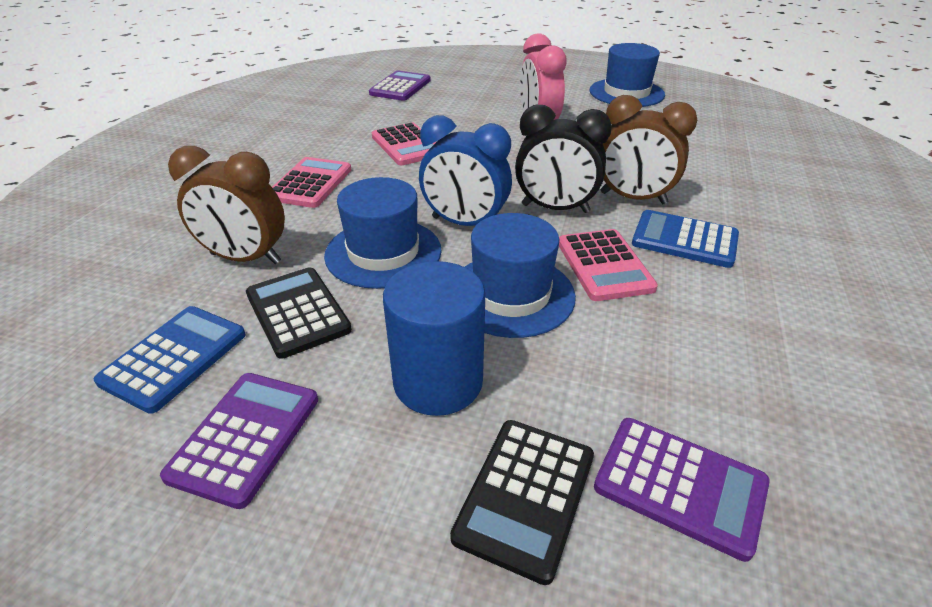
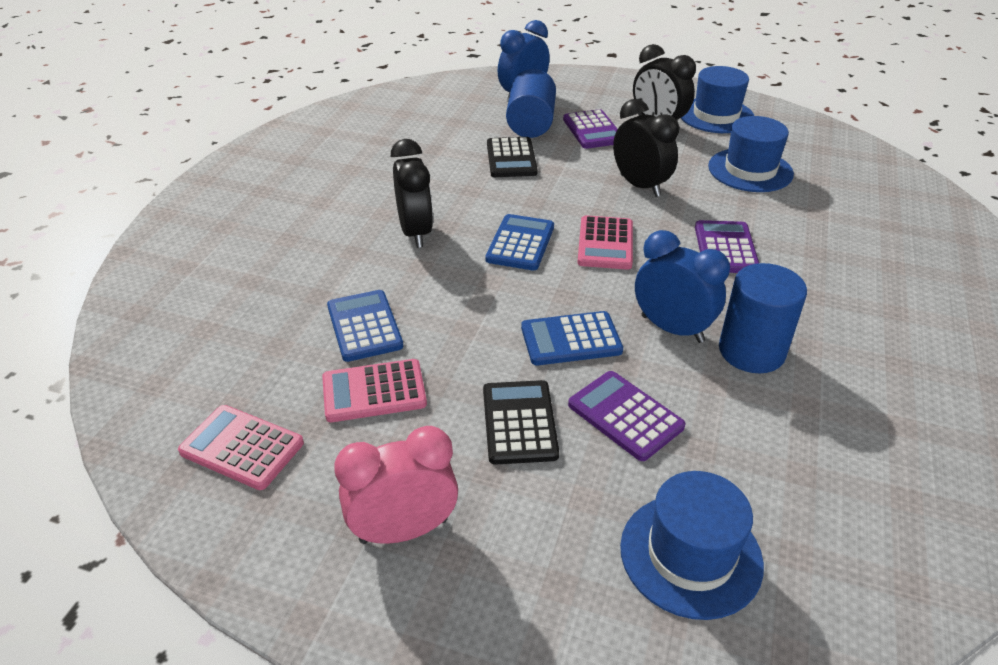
black clock: 1 -> 3
blue calculator: 2 -> 3
blue clock: 1 -> 2
blue cylinder: 1 -> 2
brown clock: 2 -> 0

